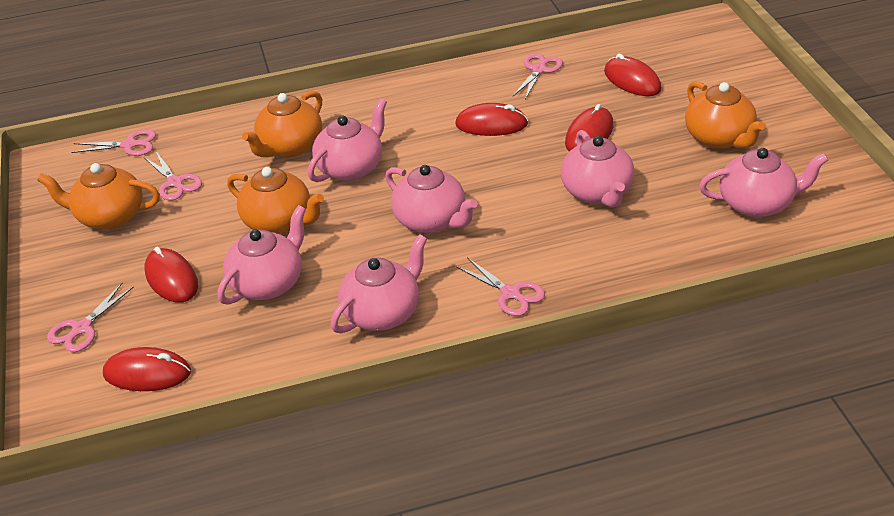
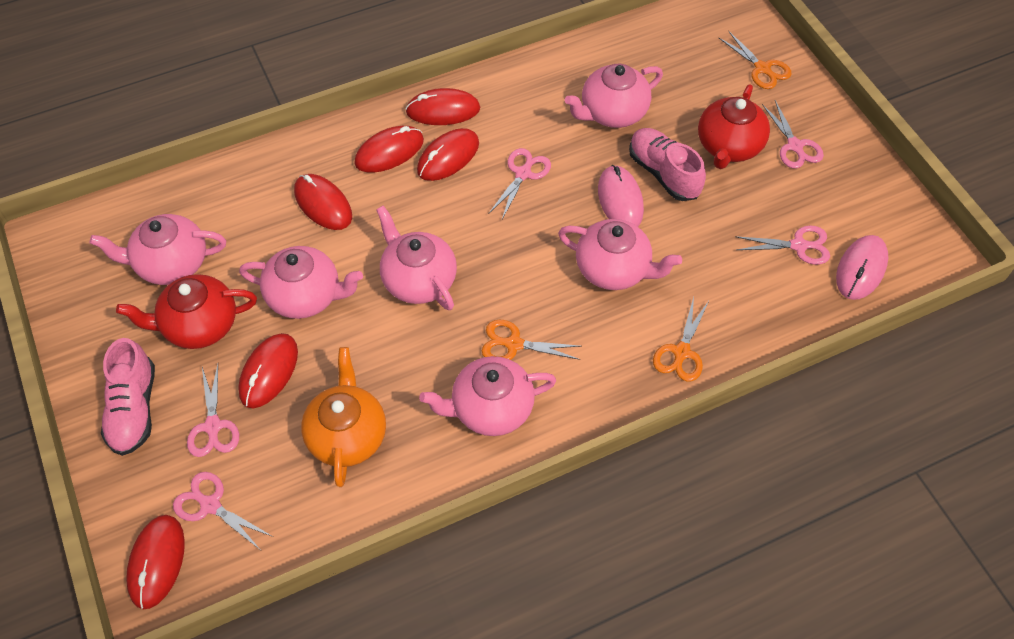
orange scissors: 0 -> 3
orange teapot: 4 -> 1
pink mouse: 0 -> 2
pink shoe: 0 -> 2
red mouse: 5 -> 6
red teapot: 0 -> 2

